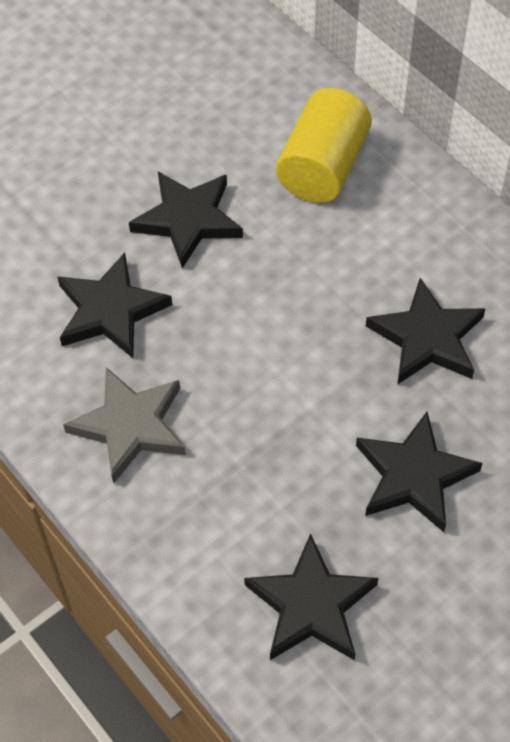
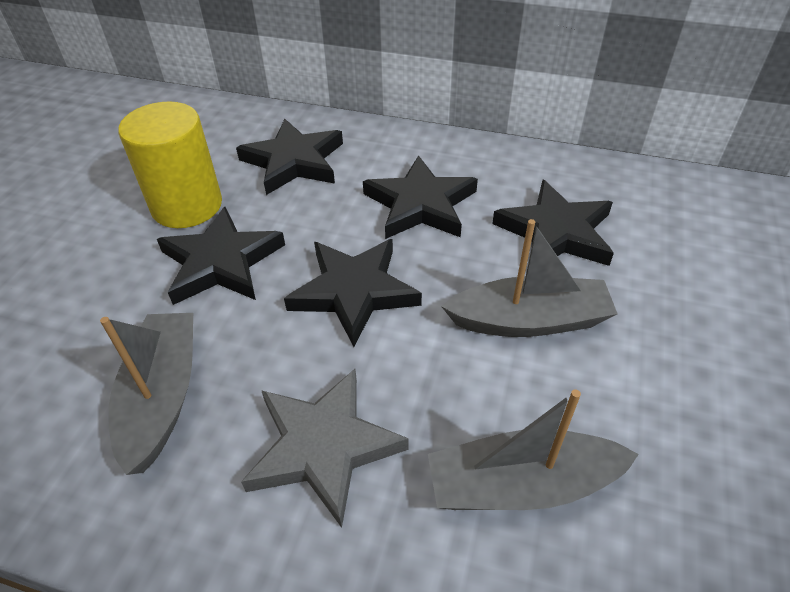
grey boat: 0 -> 3

